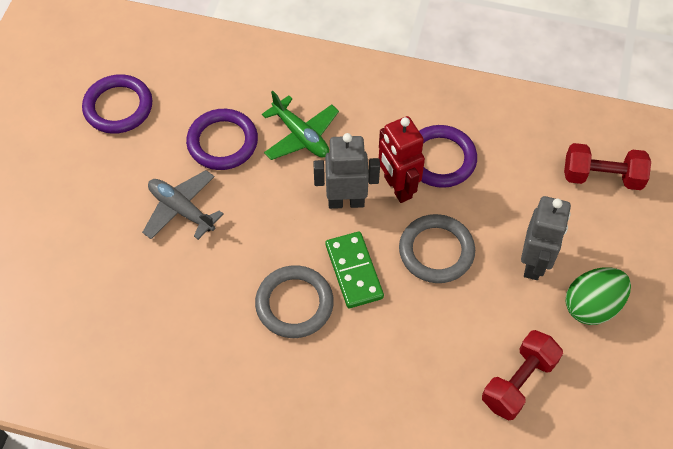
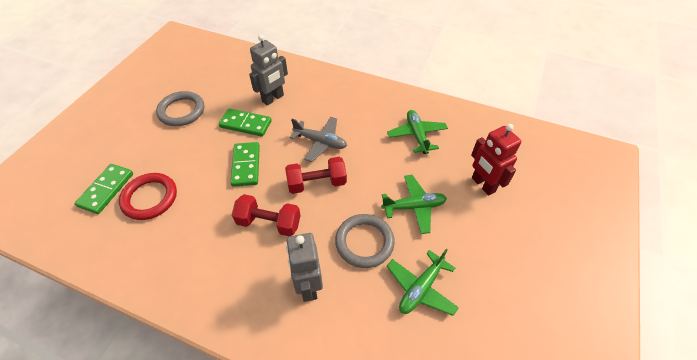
green domino: 1 -> 3
green egg: 1 -> 0
green plane: 1 -> 3
purple ring: 3 -> 0
red ring: 0 -> 1

